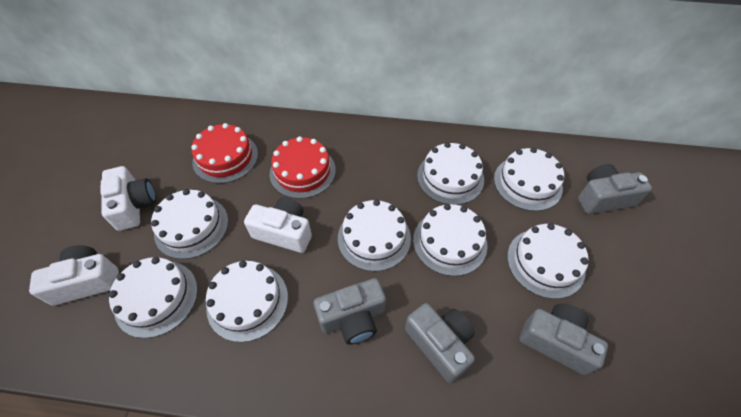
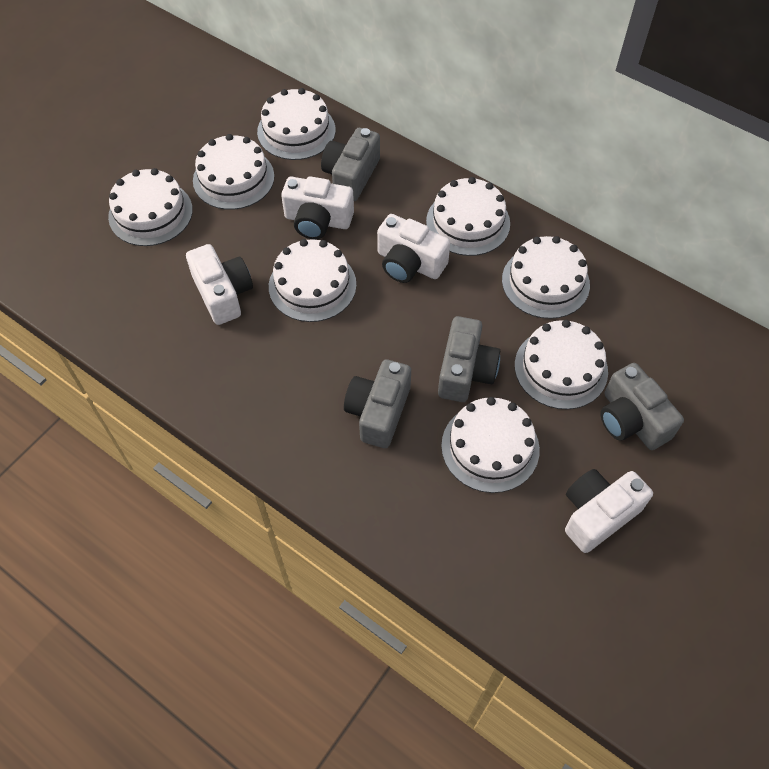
red cake: 2 -> 0
white camera: 3 -> 4

